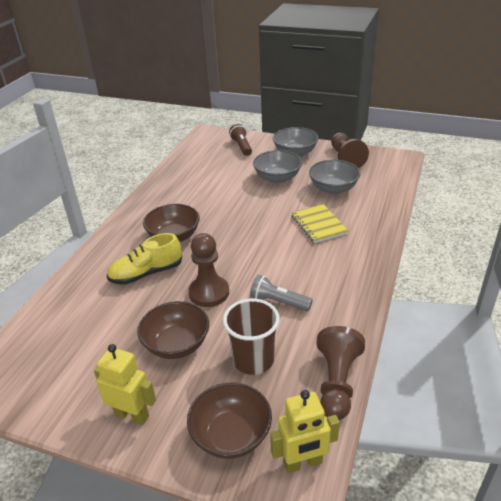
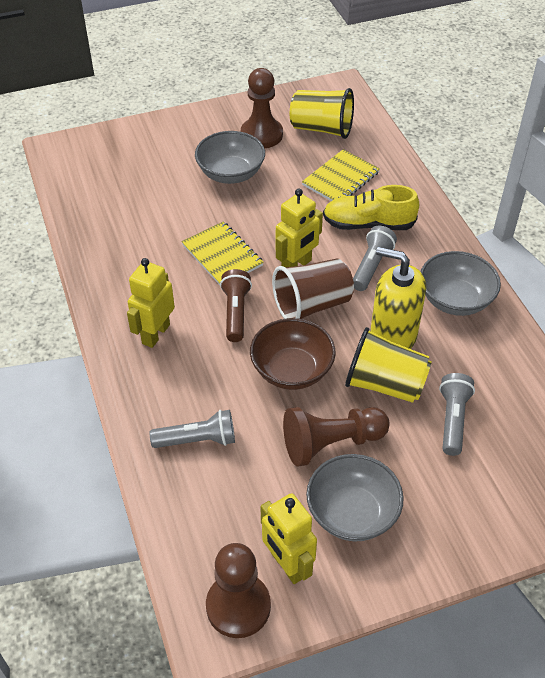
brown bowl: 3 -> 1
grey flashlight: 1 -> 3
yellow cup: 0 -> 2
yellow notebook: 1 -> 2
yellow robot: 2 -> 3
yellow soap dispenser: 0 -> 1

